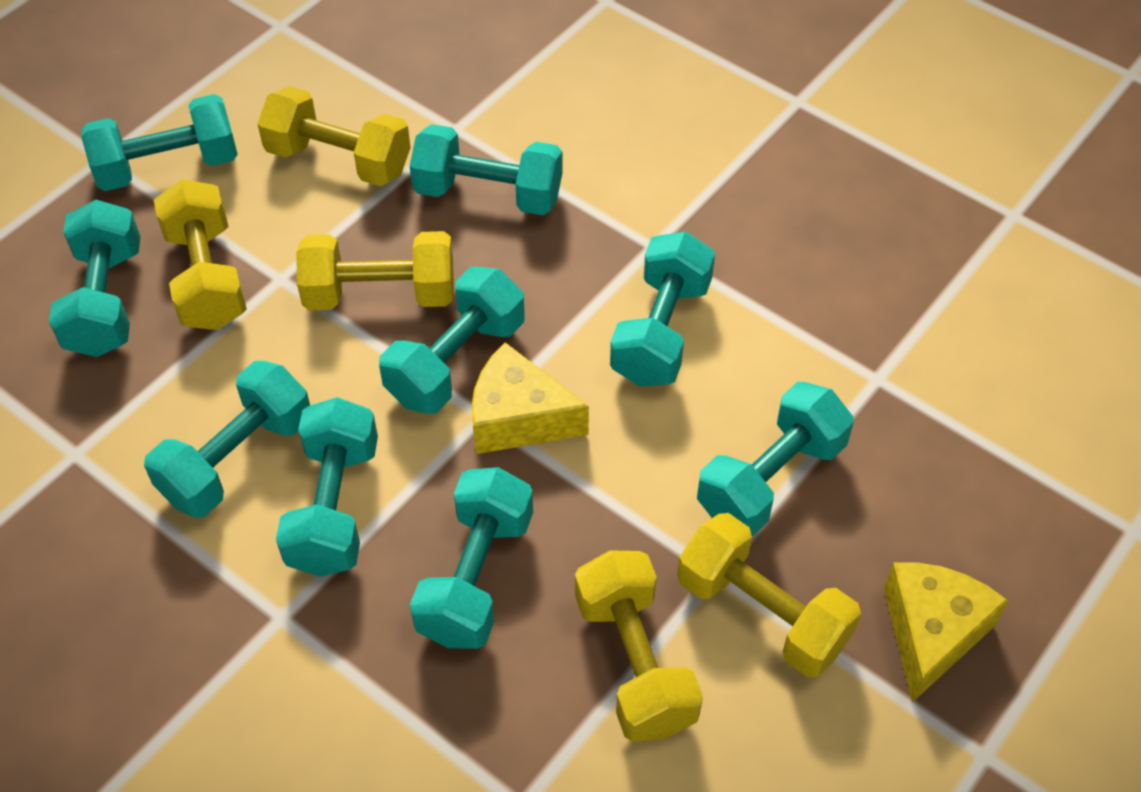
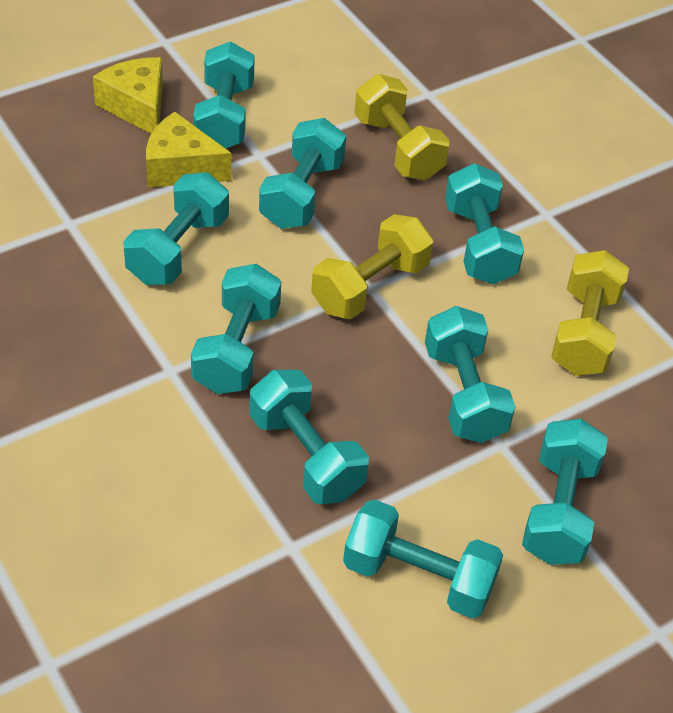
yellow dumbbell: 5 -> 3

